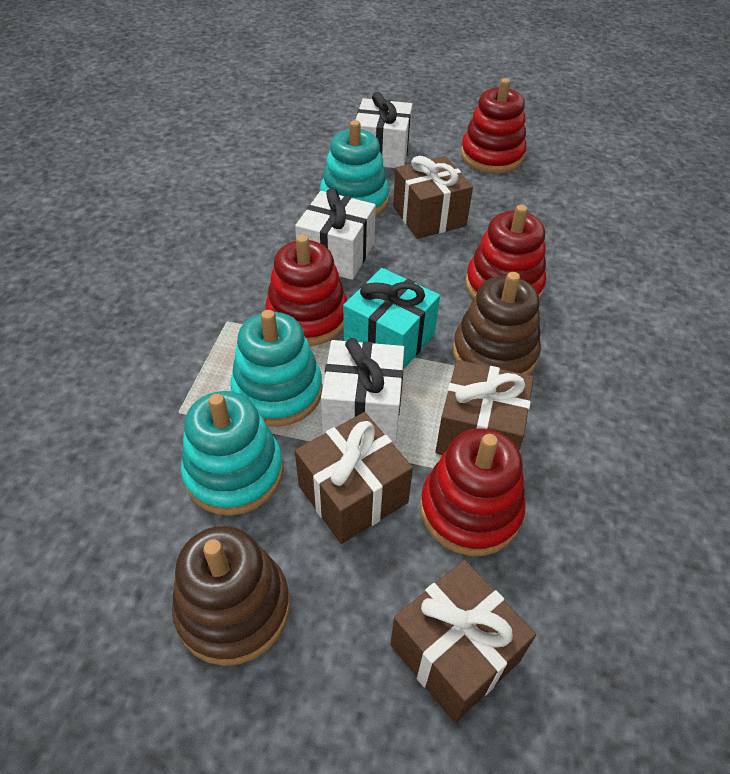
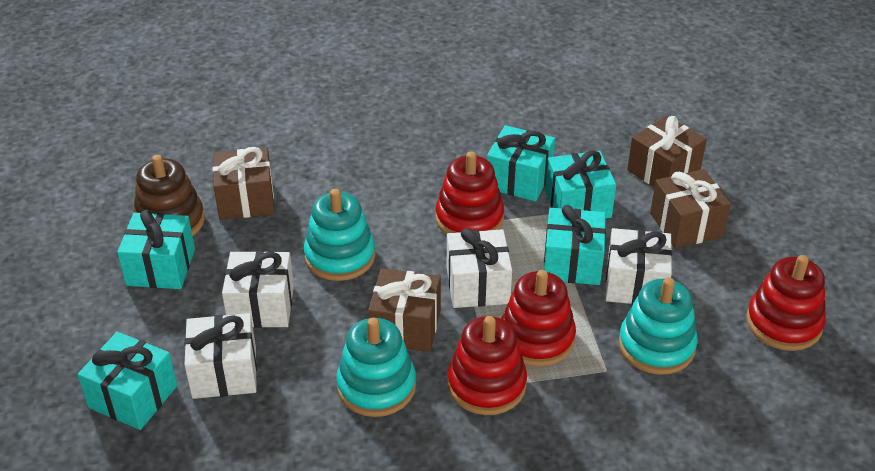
brown stacking toy: 2 -> 1
turquoise gift: 1 -> 5
white gift: 3 -> 4

